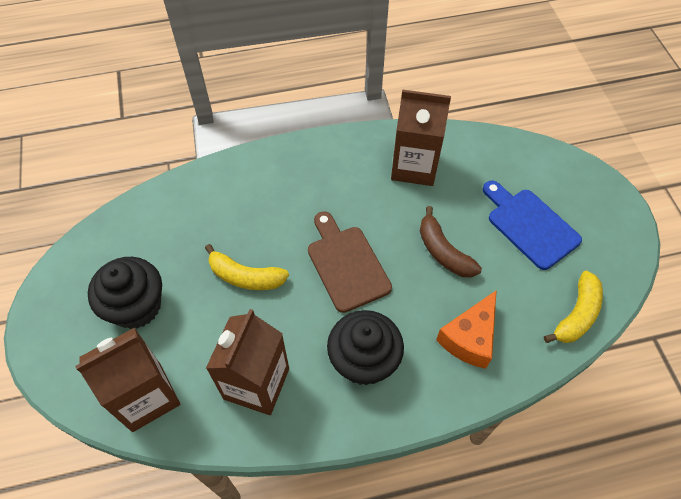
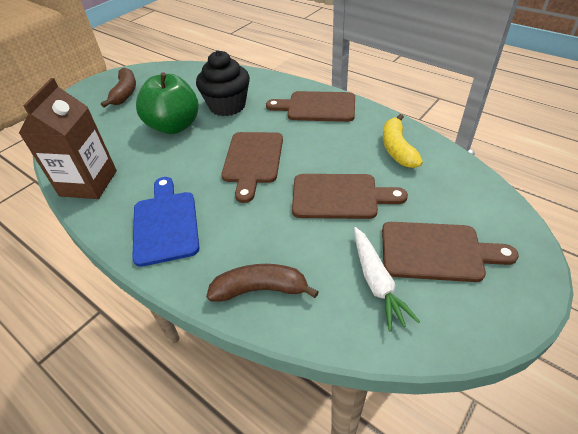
black cupcake: 2 -> 1
brown banana: 1 -> 2
brown carton: 3 -> 1
brown cutting board: 1 -> 4
green apple: 0 -> 1
orange cheese: 1 -> 0
white carrot: 0 -> 1
yellow banana: 2 -> 1

